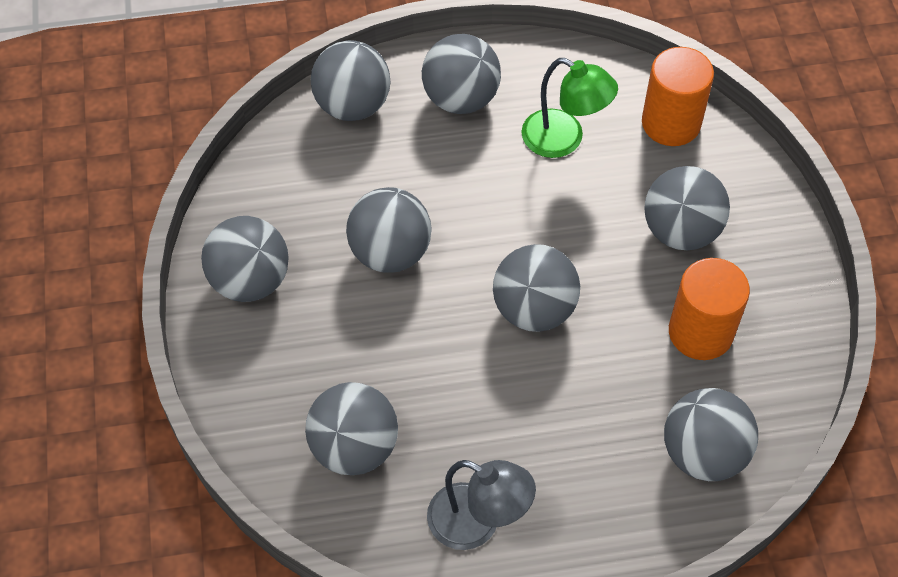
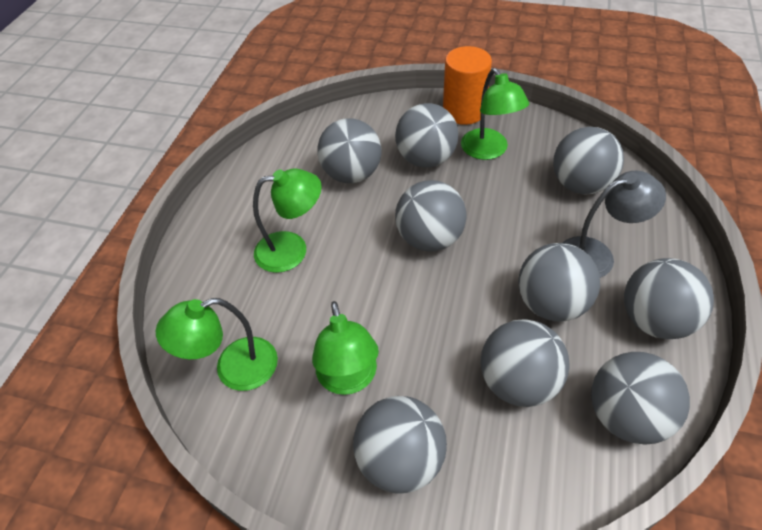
green lamp: 1 -> 4
grey ball: 8 -> 9
orange cylinder: 2 -> 1

